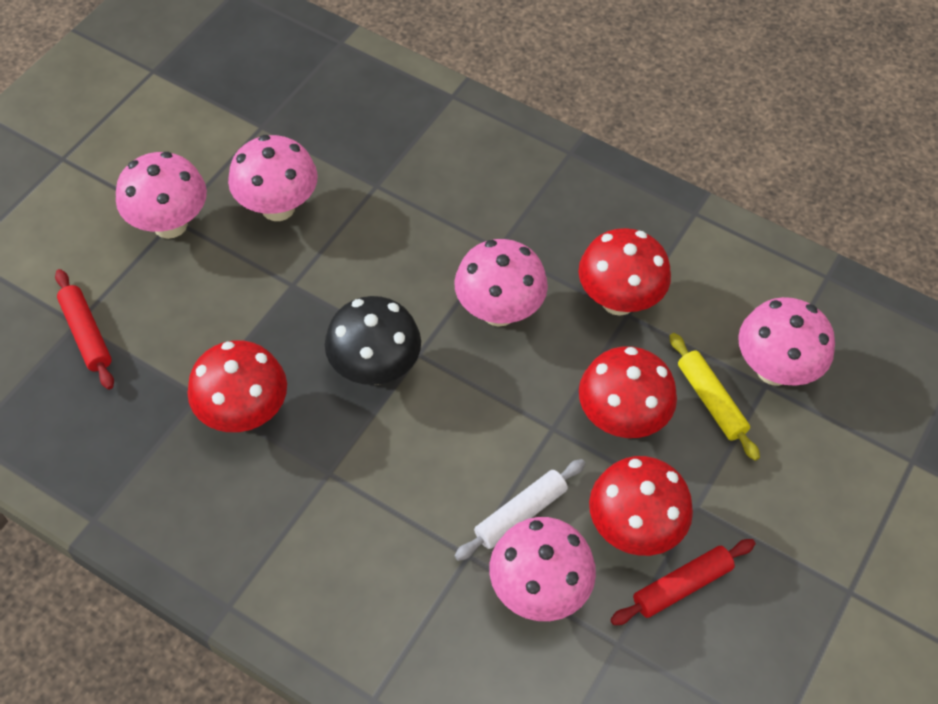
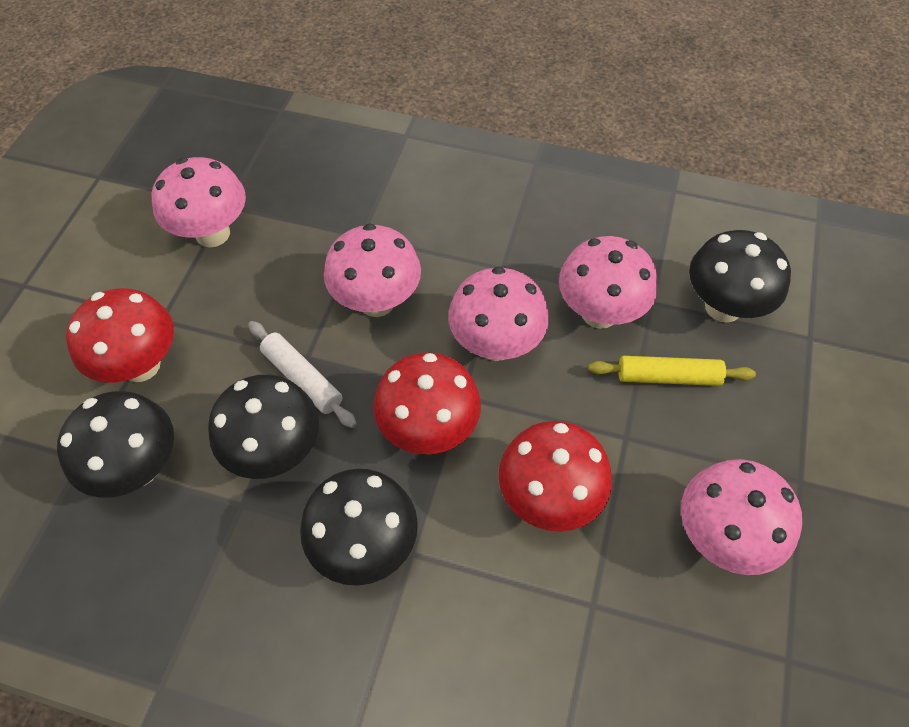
black mushroom: 1 -> 4
red mushroom: 4 -> 3
red rolling pin: 2 -> 0

